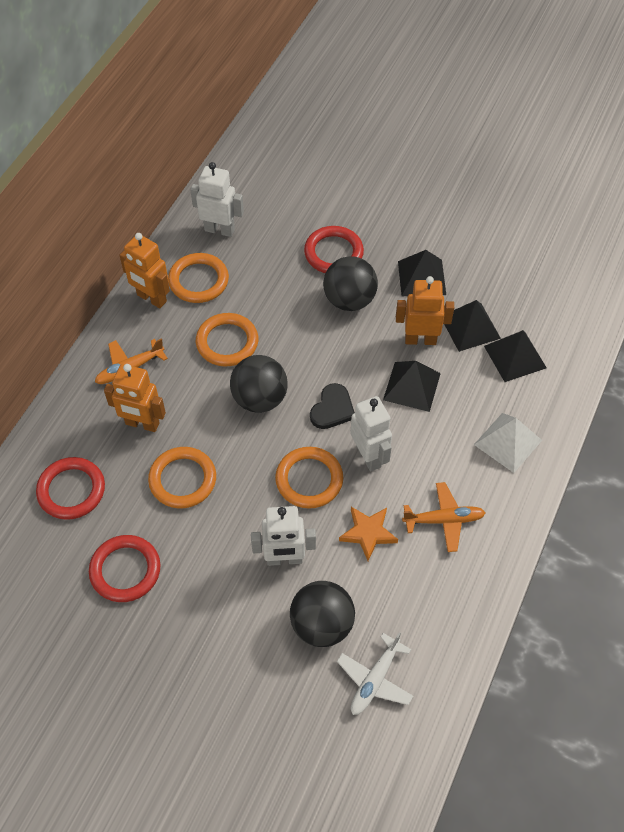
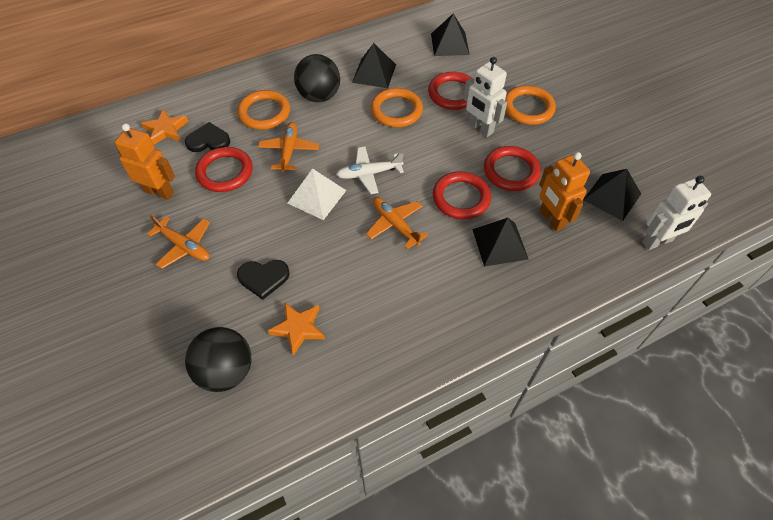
black ball: 3 -> 2
black heart: 1 -> 2
orange plane: 2 -> 3
orange ring: 4 -> 3
orange robot: 3 -> 2
orange star: 1 -> 2
red ring: 3 -> 4
white robot: 3 -> 2

